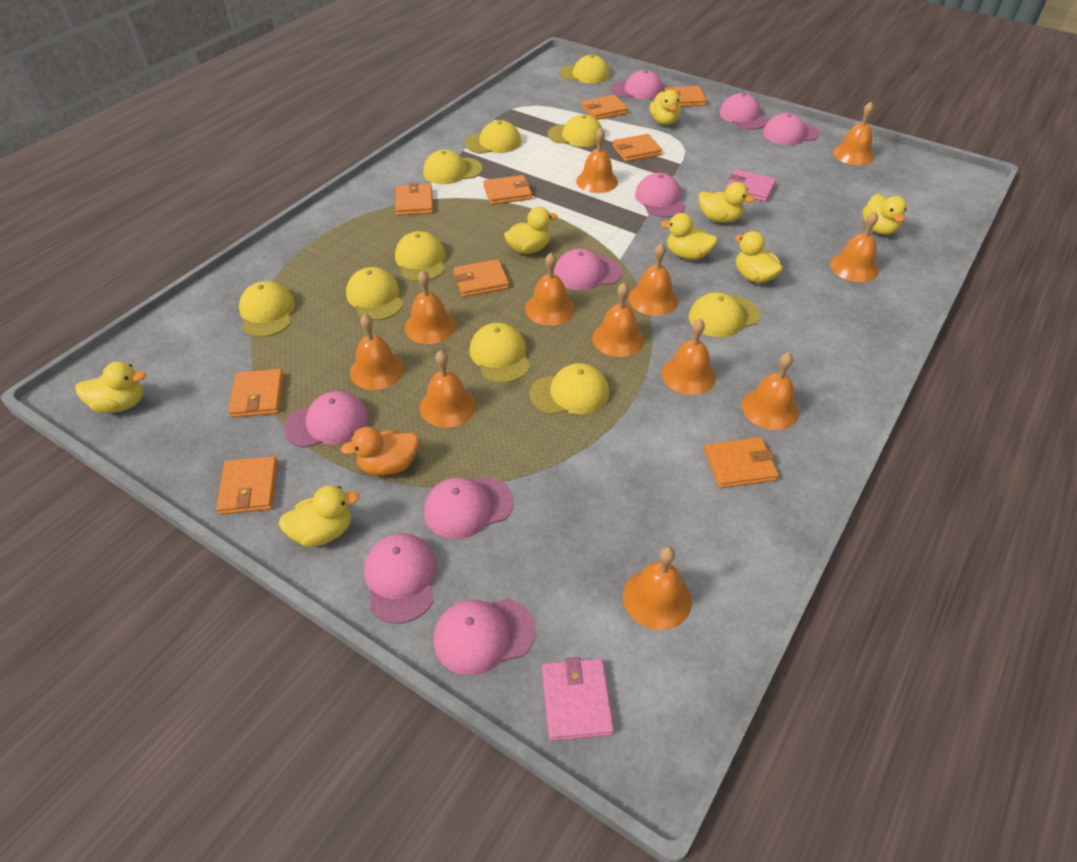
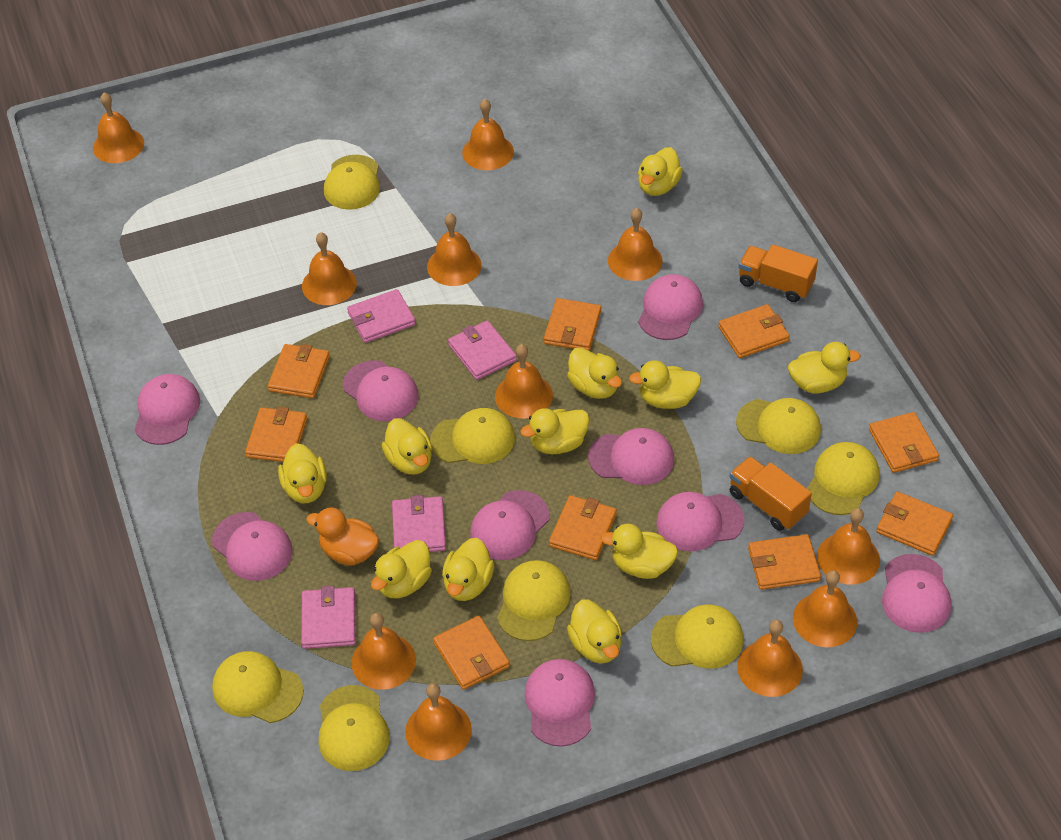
orange bell: 12 -> 11
orange truck: 0 -> 2
pink wallet: 2 -> 4
yellow cap: 10 -> 8
yellow duck: 8 -> 11

